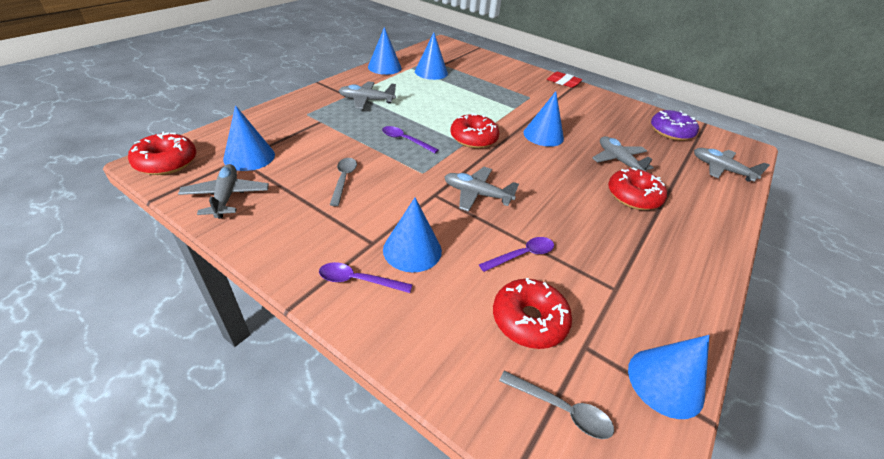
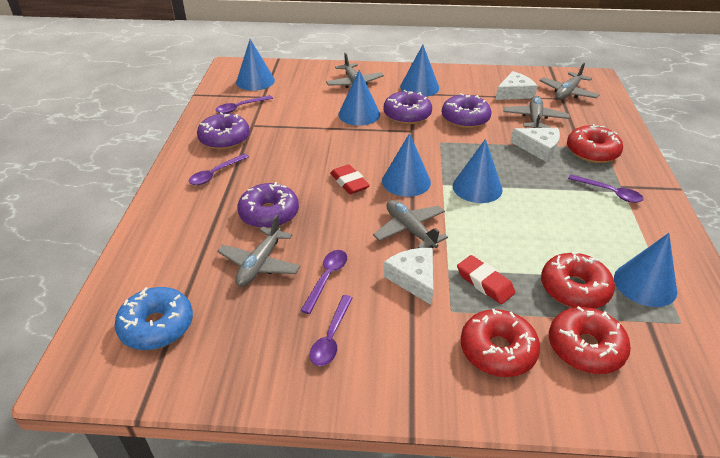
blue donut: 0 -> 1
grey spoon: 2 -> 0
purple donut: 1 -> 4
purple spoon: 3 -> 5
red eraser: 1 -> 2
white cheese: 0 -> 3

